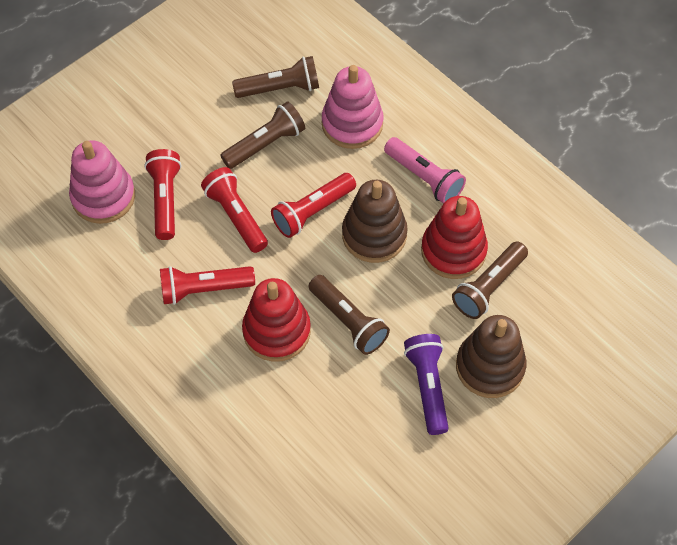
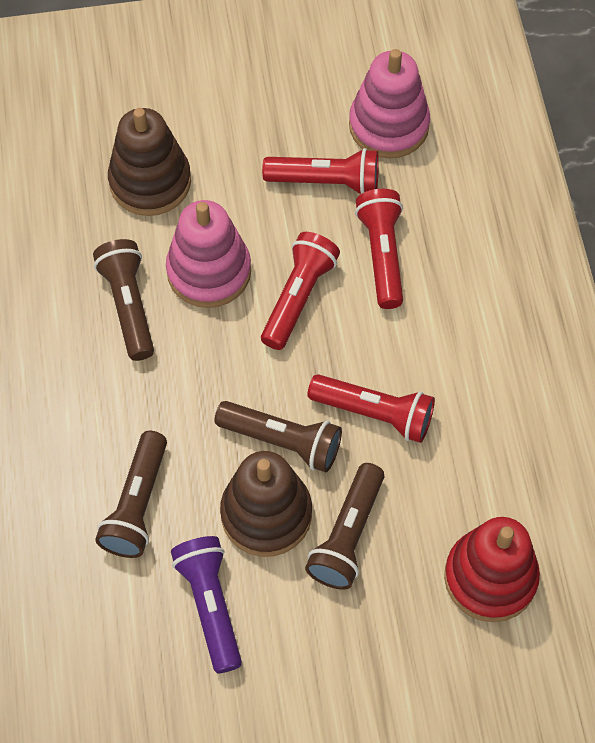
pink flashlight: 1 -> 0
red stacking toy: 2 -> 1

